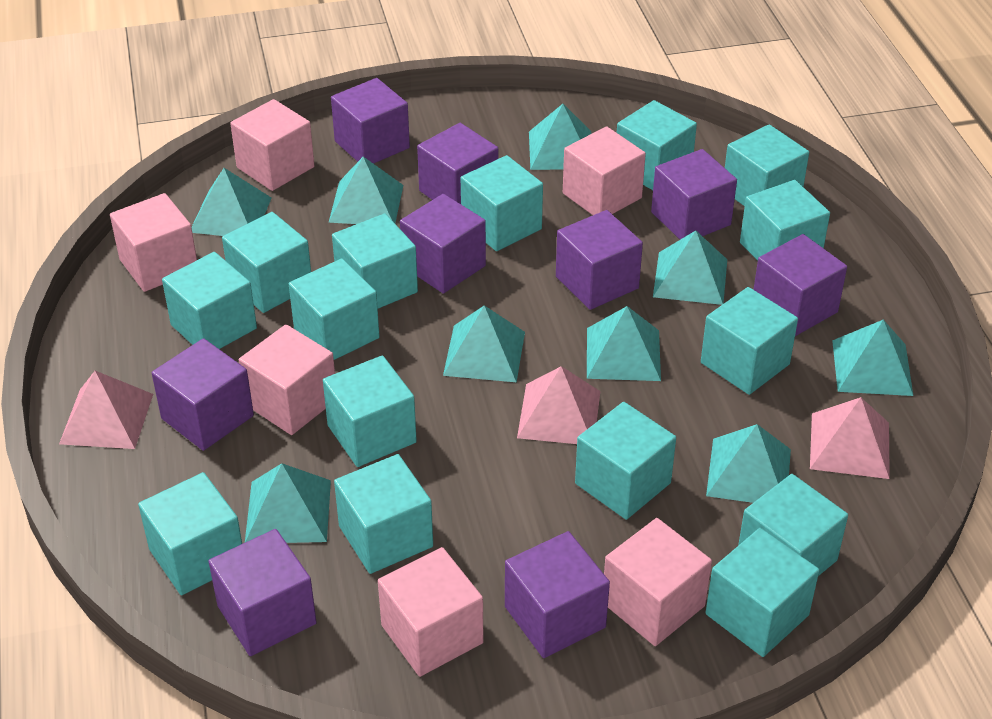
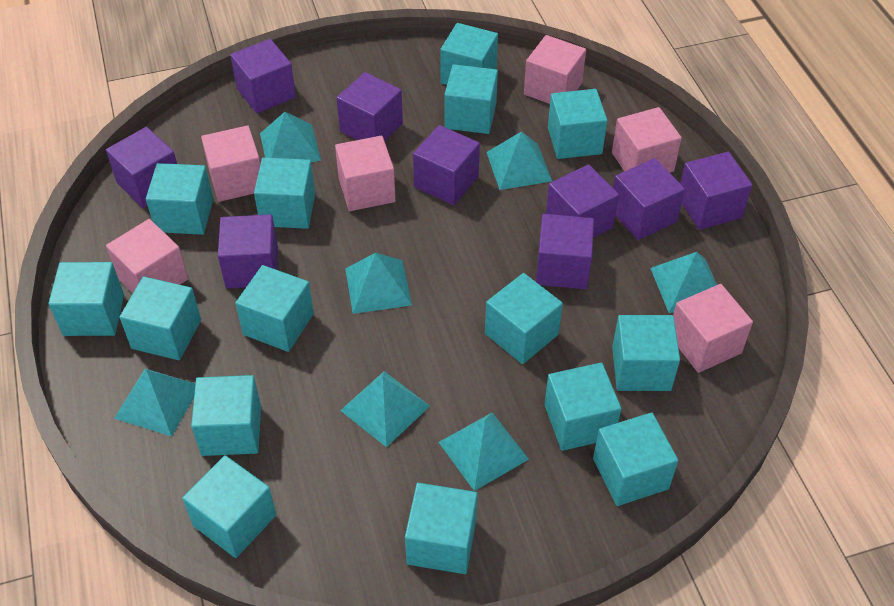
pink pyramid: 3 -> 0
turquoise pyramid: 9 -> 7

